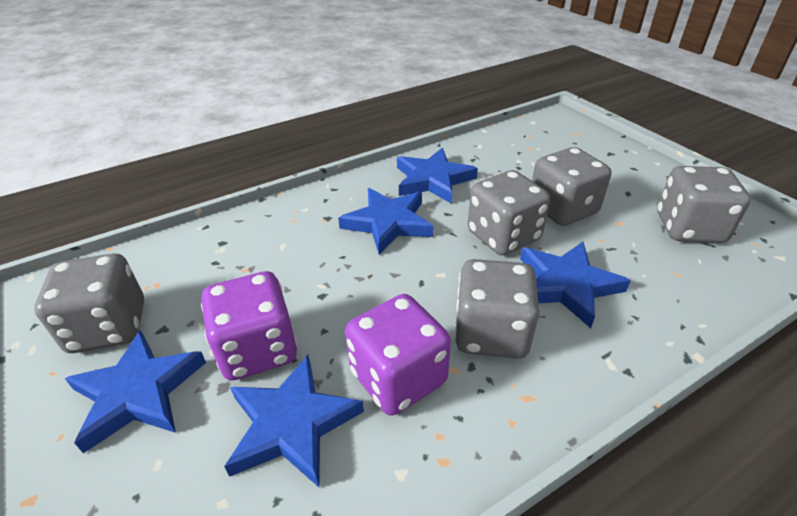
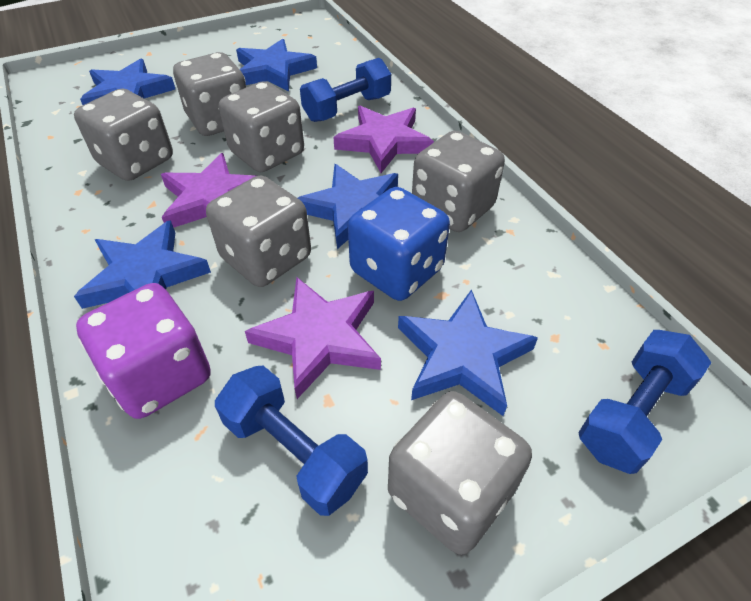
blue dice: 0 -> 1
blue dumbbell: 0 -> 3
grey dice: 5 -> 6
purple dice: 2 -> 1
purple star: 0 -> 3

